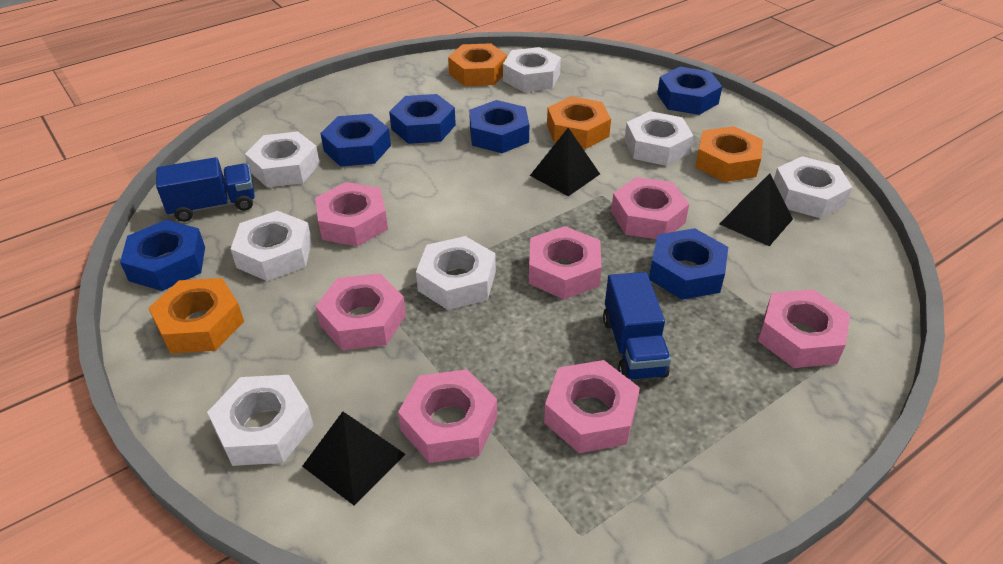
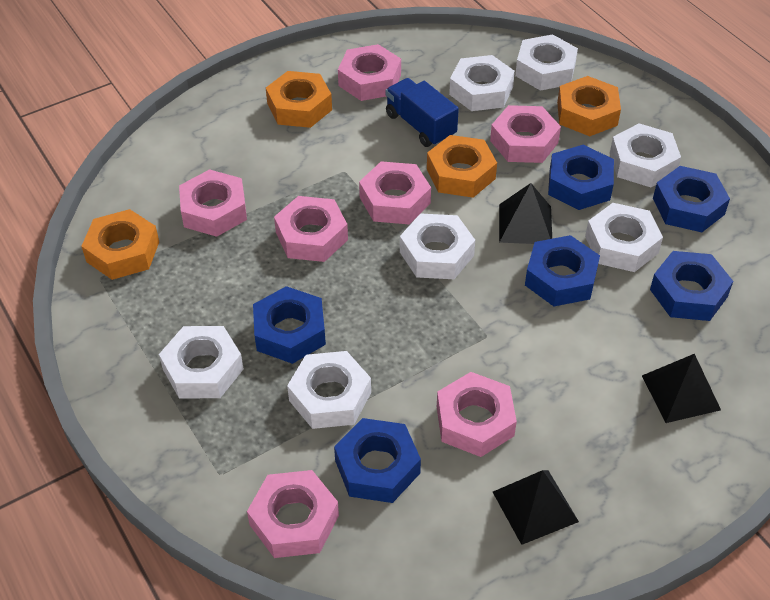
blue truck: 2 -> 1

